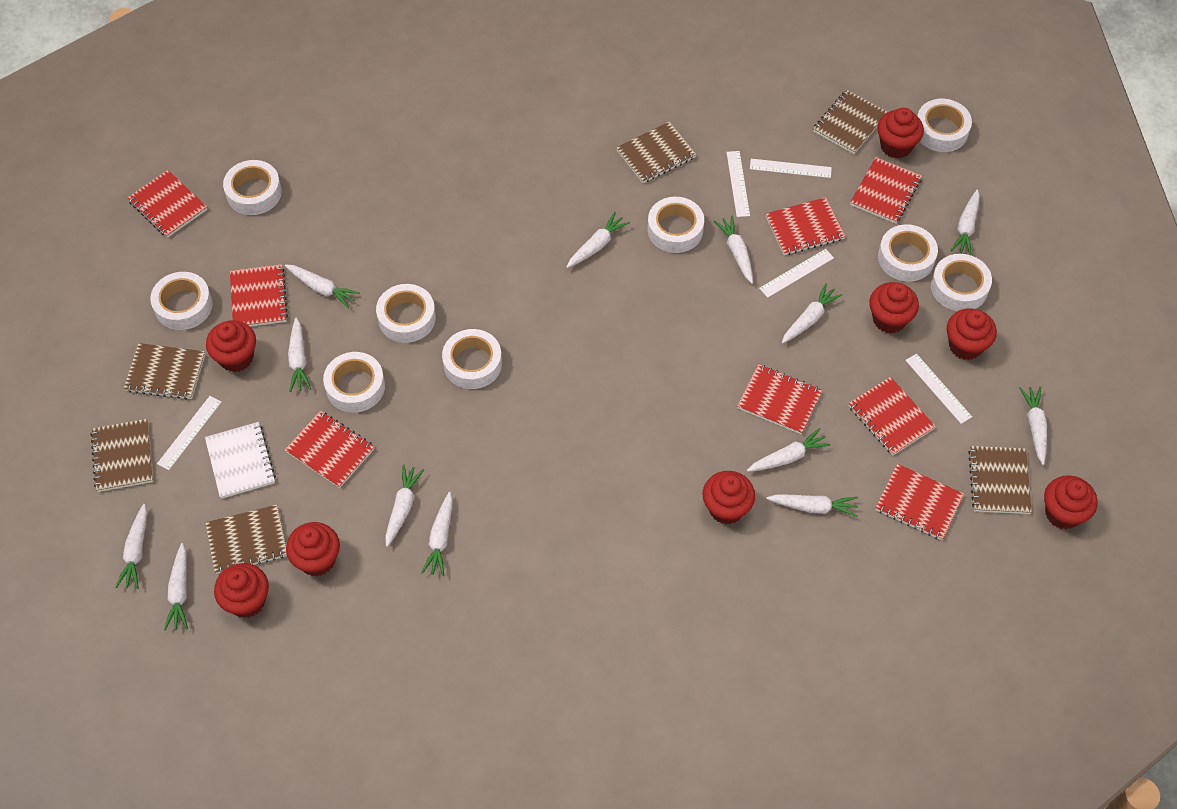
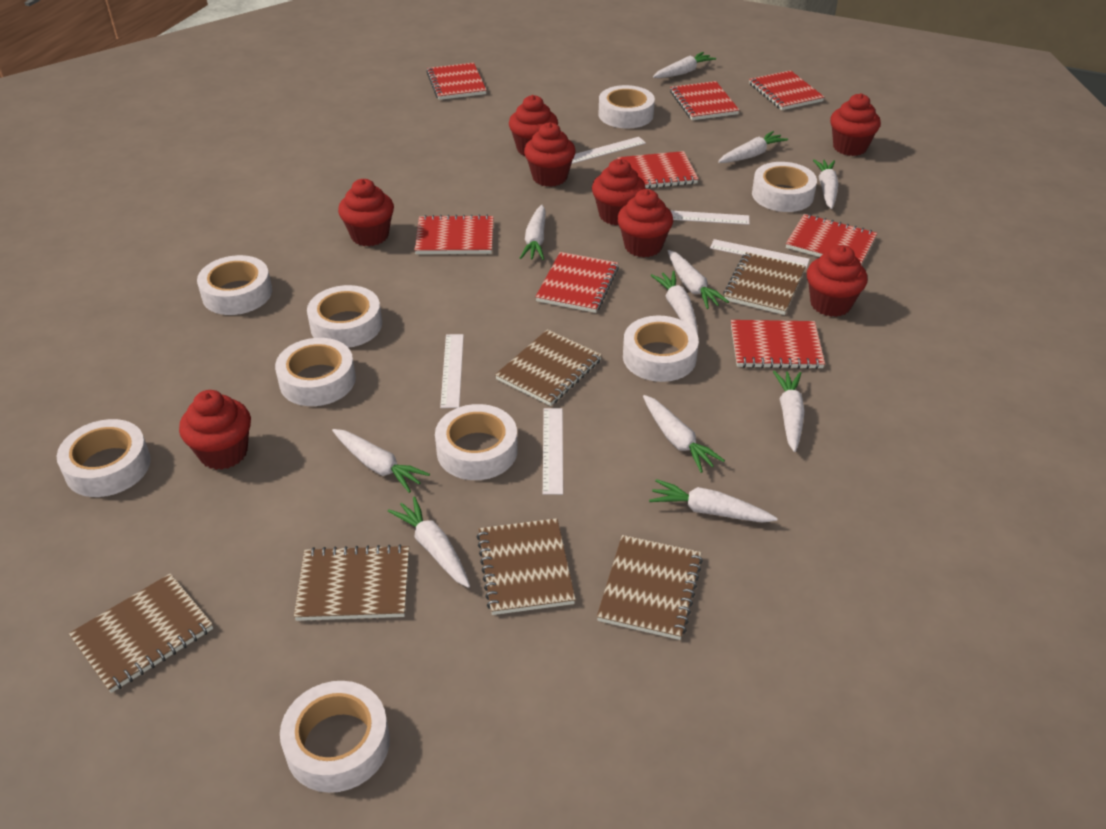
white carrot: 13 -> 11
white notebook: 1 -> 0

